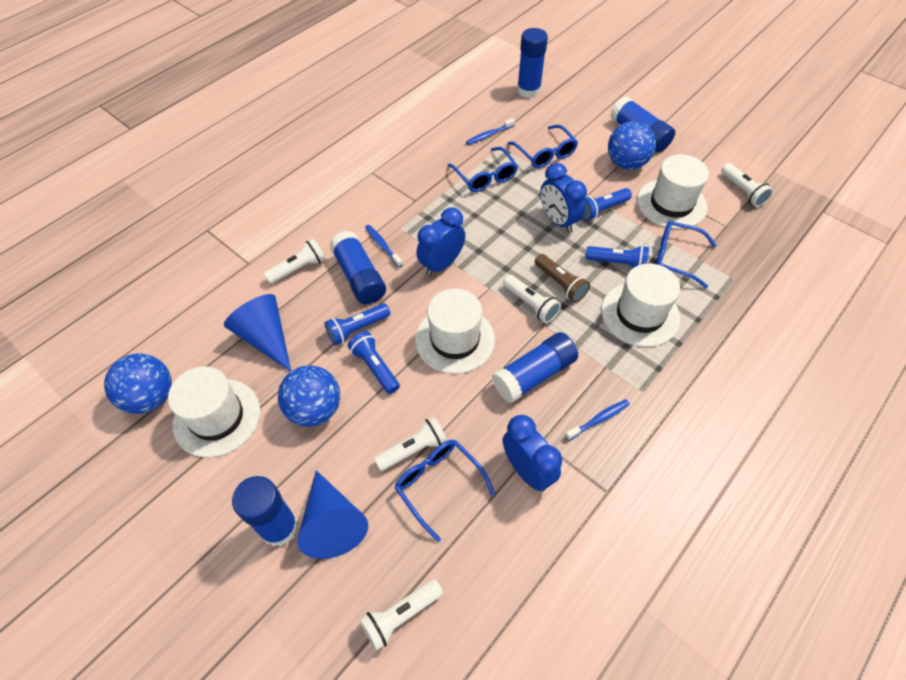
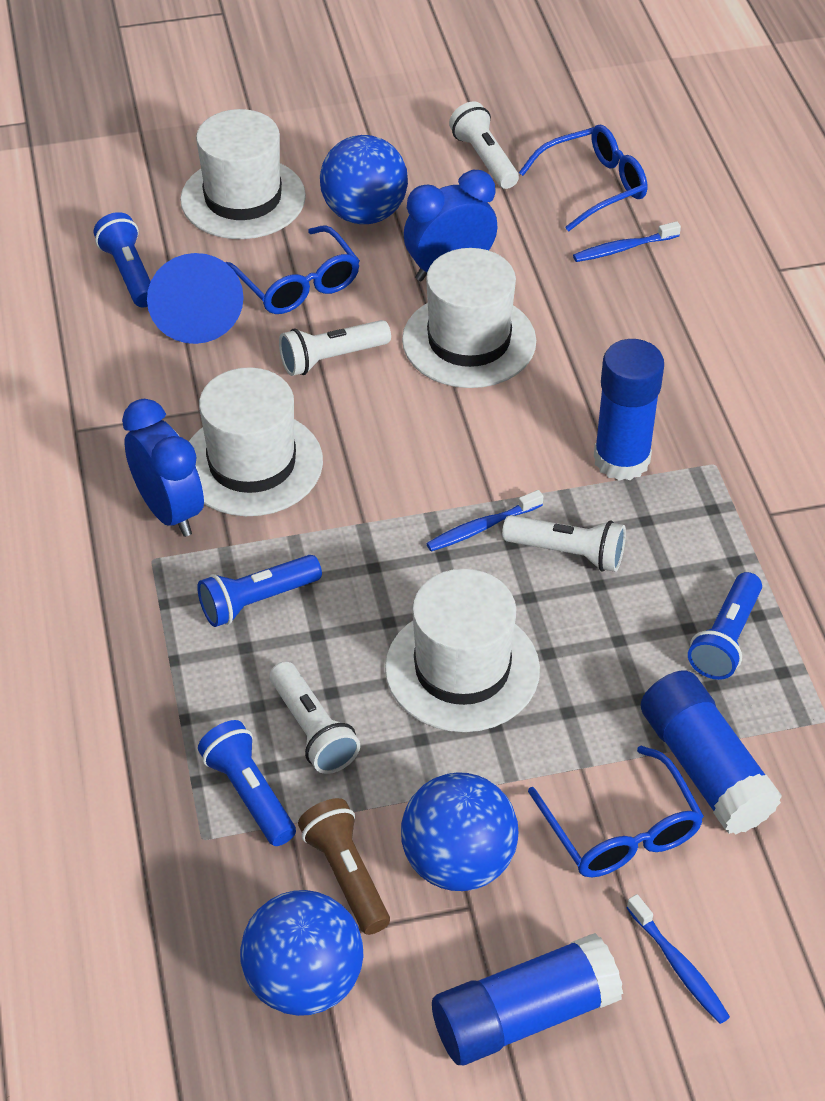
blue clock: 3 -> 2
blue cone: 2 -> 1
blue glasses: 4 -> 3
blue glue stick: 5 -> 3
white flashlight: 5 -> 4

